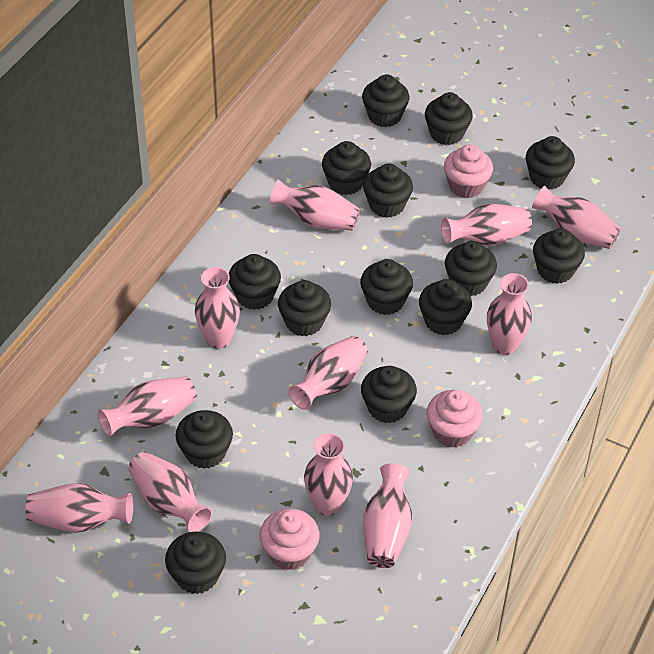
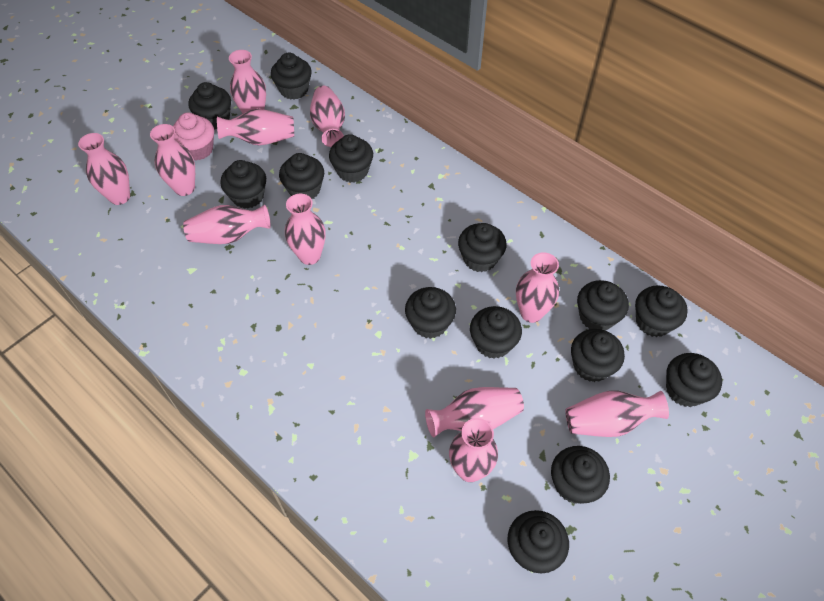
pink cupcake: 3 -> 1

